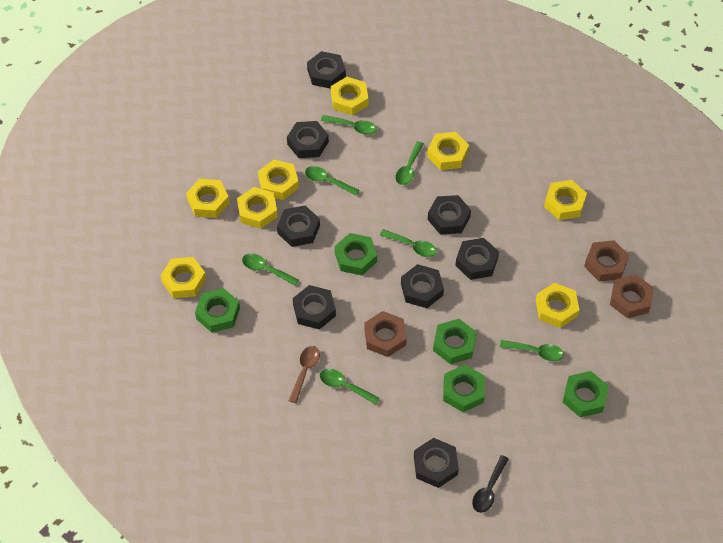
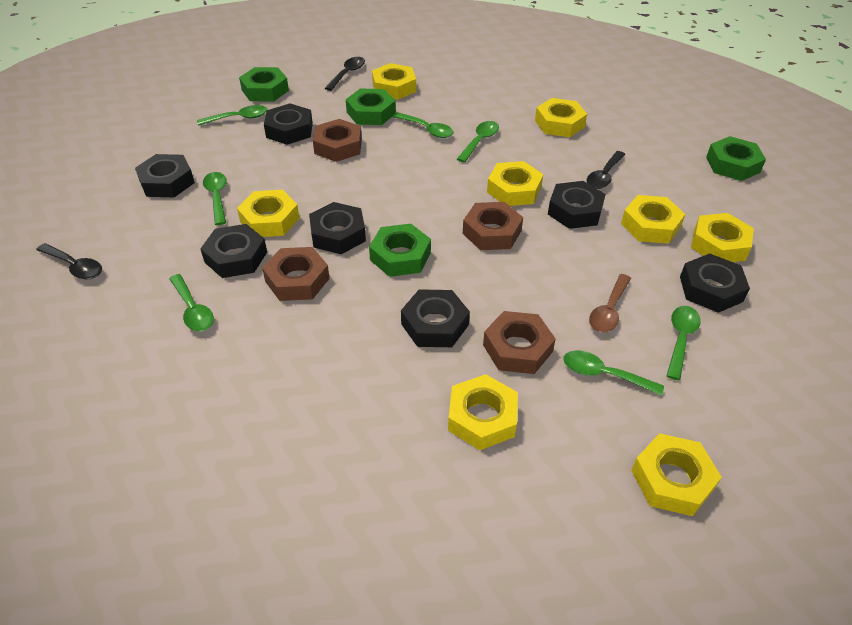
black nut: 8 -> 7
black spoon: 1 -> 3
brown nut: 3 -> 4
green nut: 5 -> 4

